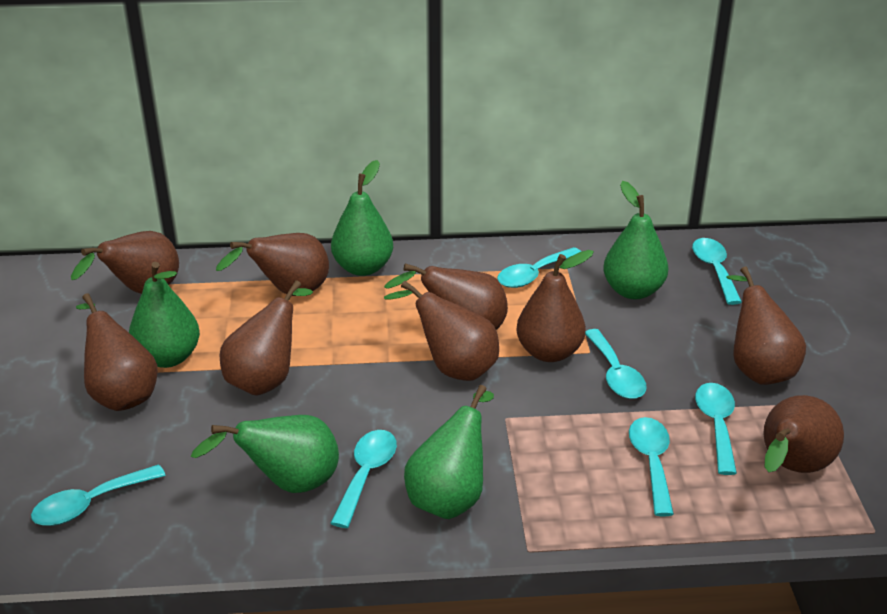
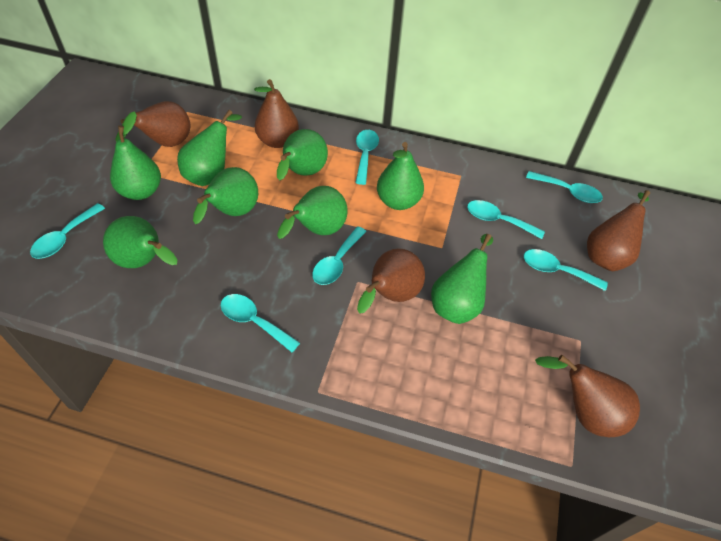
brown pear: 9 -> 5
green pear: 5 -> 8

